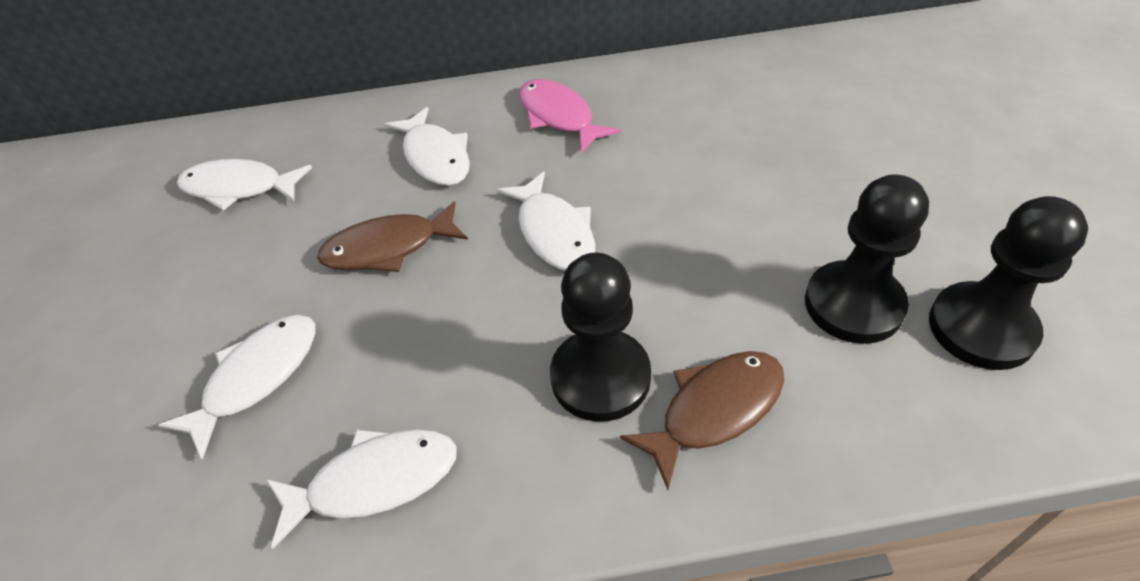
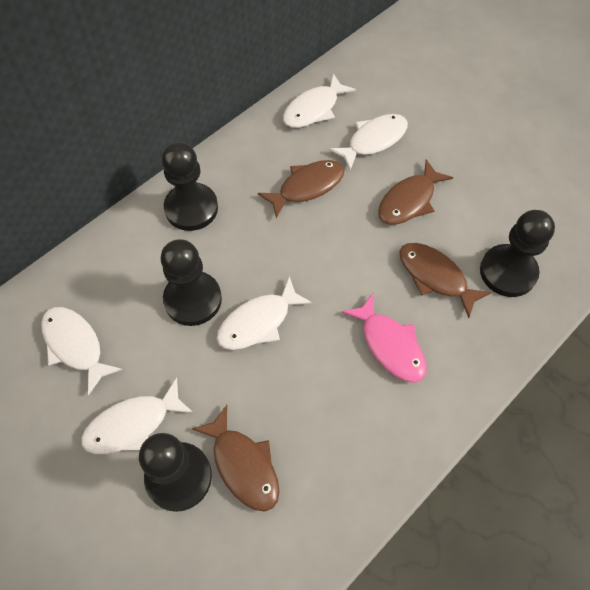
black pawn: 3 -> 4
brown fish: 2 -> 4

